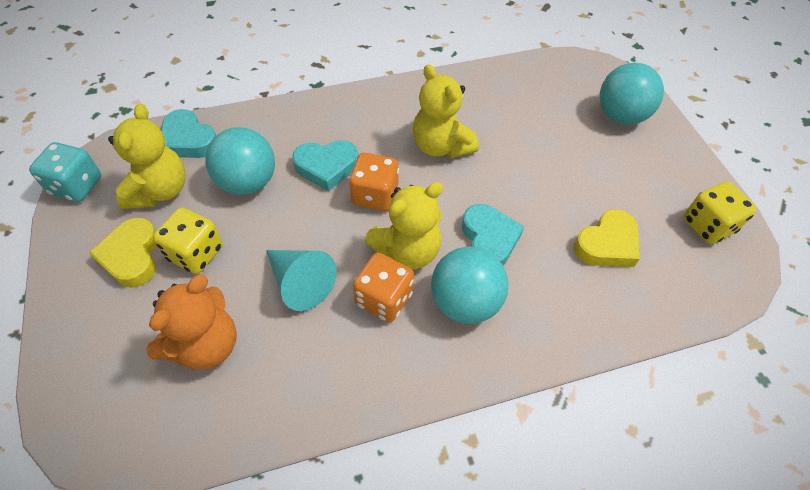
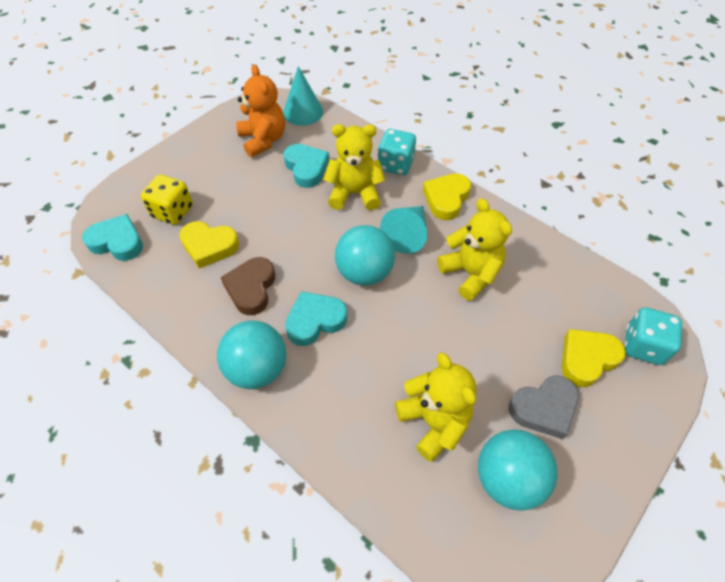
brown heart: 0 -> 1
grey heart: 0 -> 1
orange dice: 2 -> 0
turquoise cone: 1 -> 2
turquoise dice: 1 -> 2
yellow dice: 2 -> 1
yellow heart: 2 -> 3

